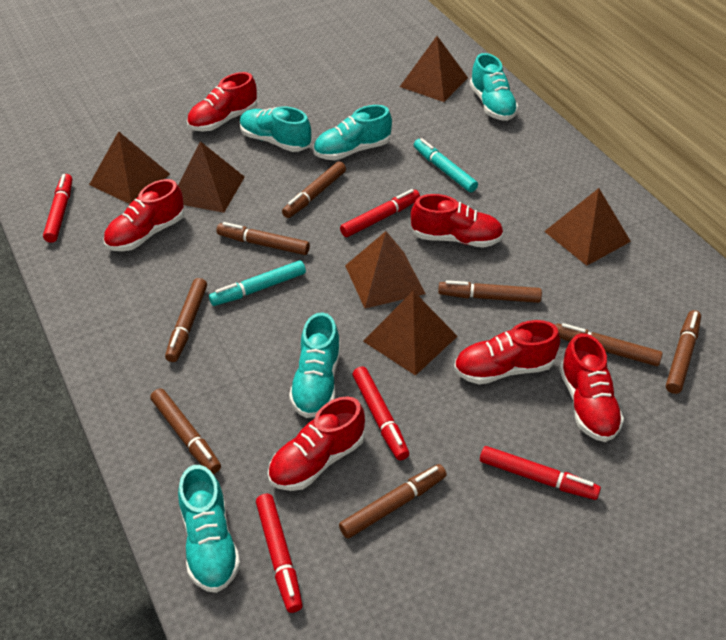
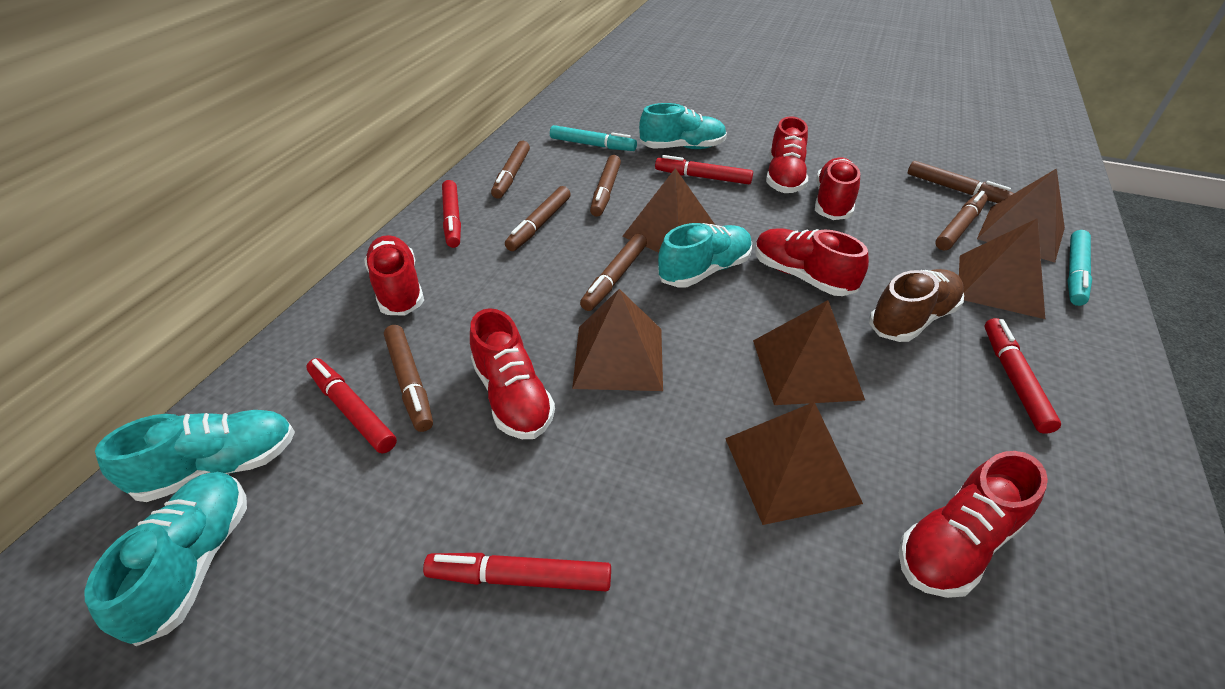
brown marker: 8 -> 7
brown shoe: 0 -> 1
turquoise shoe: 5 -> 4

